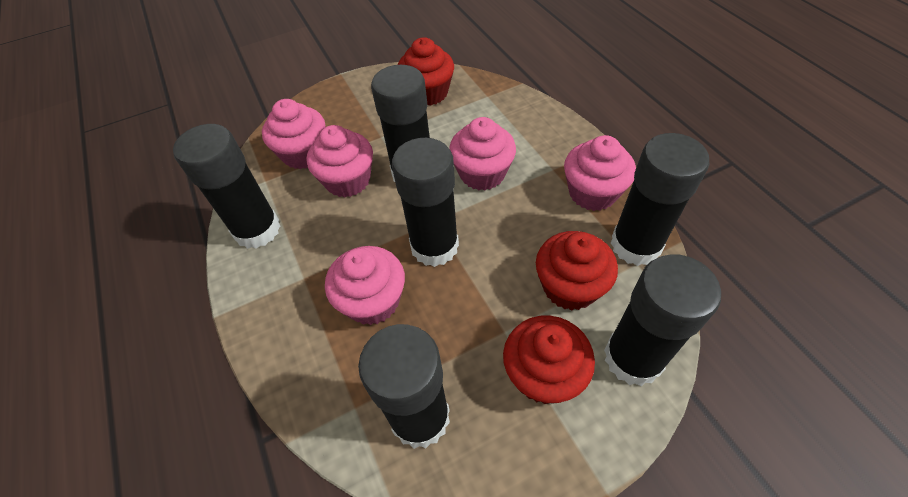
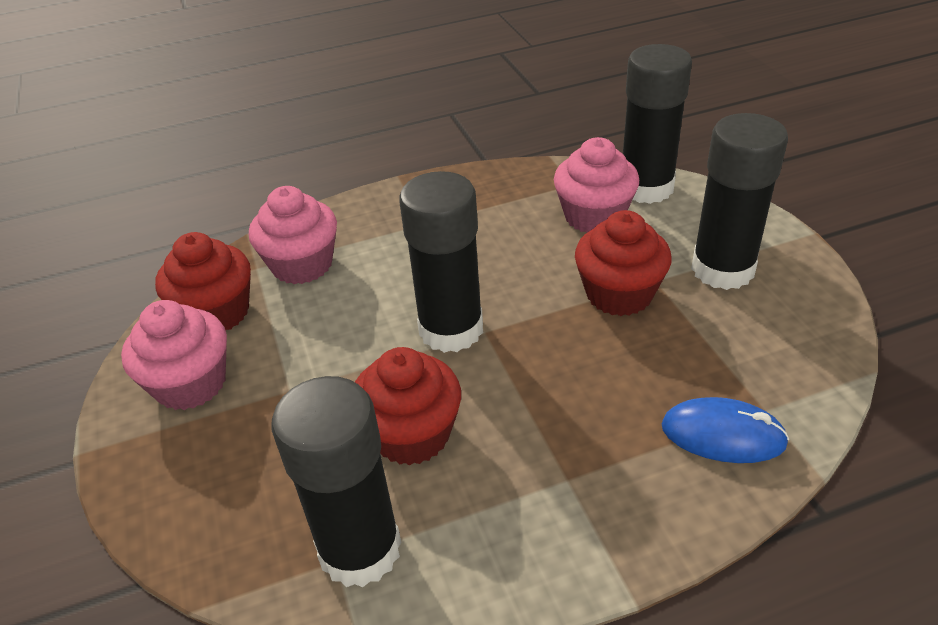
black glue stick: 6 -> 4
blue mouse: 0 -> 1
pink cupcake: 5 -> 3

